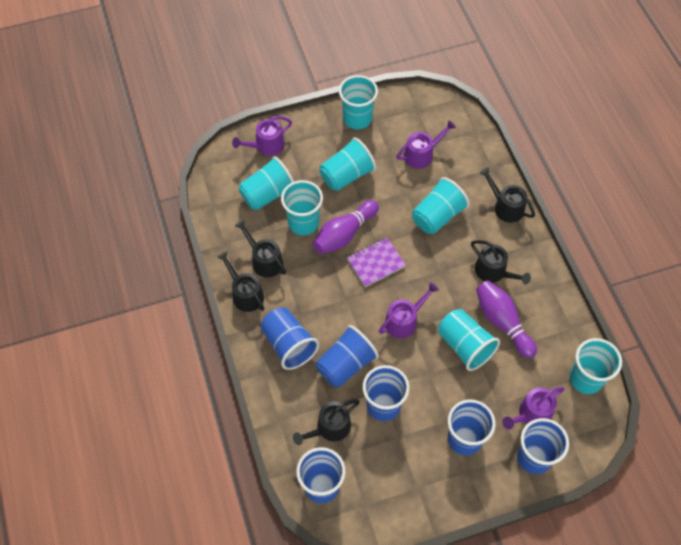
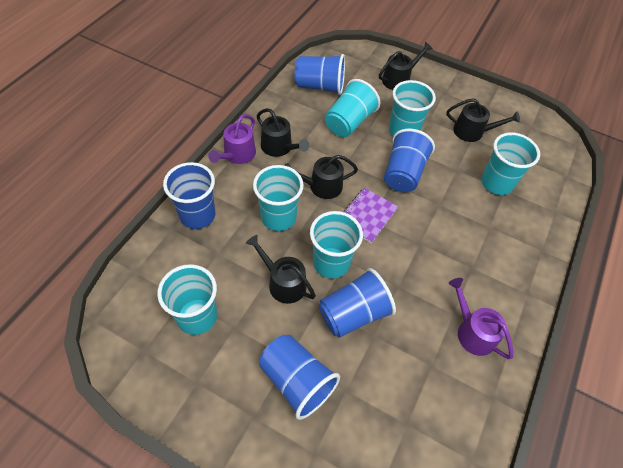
blue cup: 6 -> 5
purple bowling pin: 2 -> 0
purple watering can: 4 -> 2
turquoise cup: 7 -> 6

